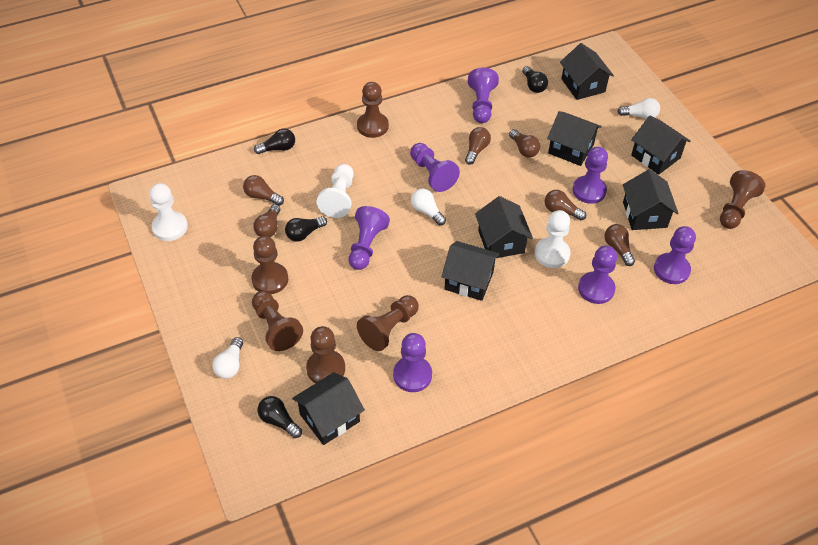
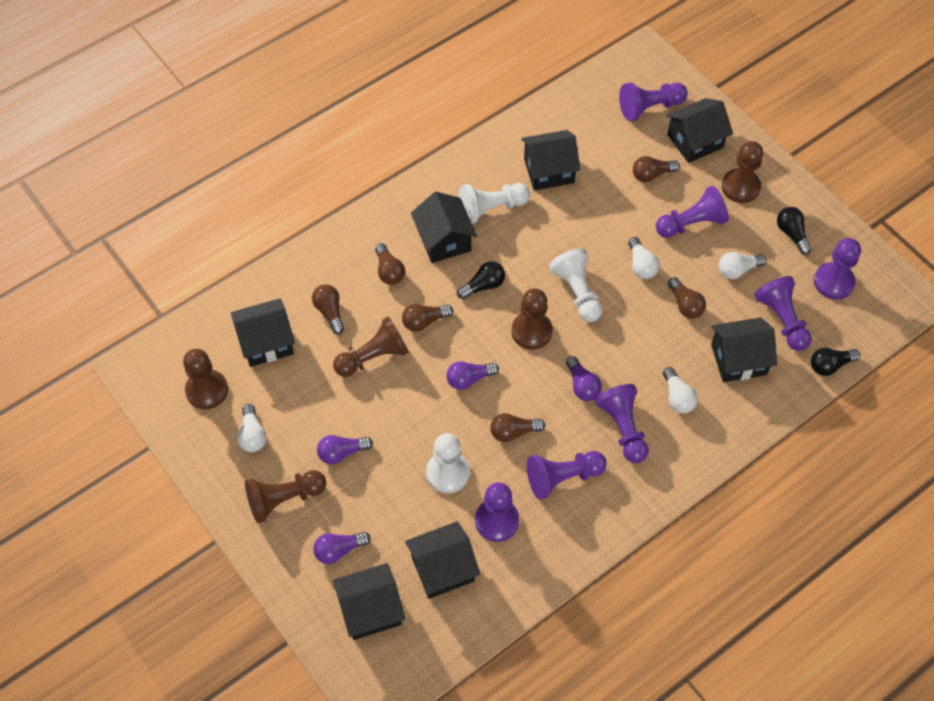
black light bulb: 4 -> 3
brown pawn: 6 -> 5
purple light bulb: 0 -> 4
white light bulb: 3 -> 4

